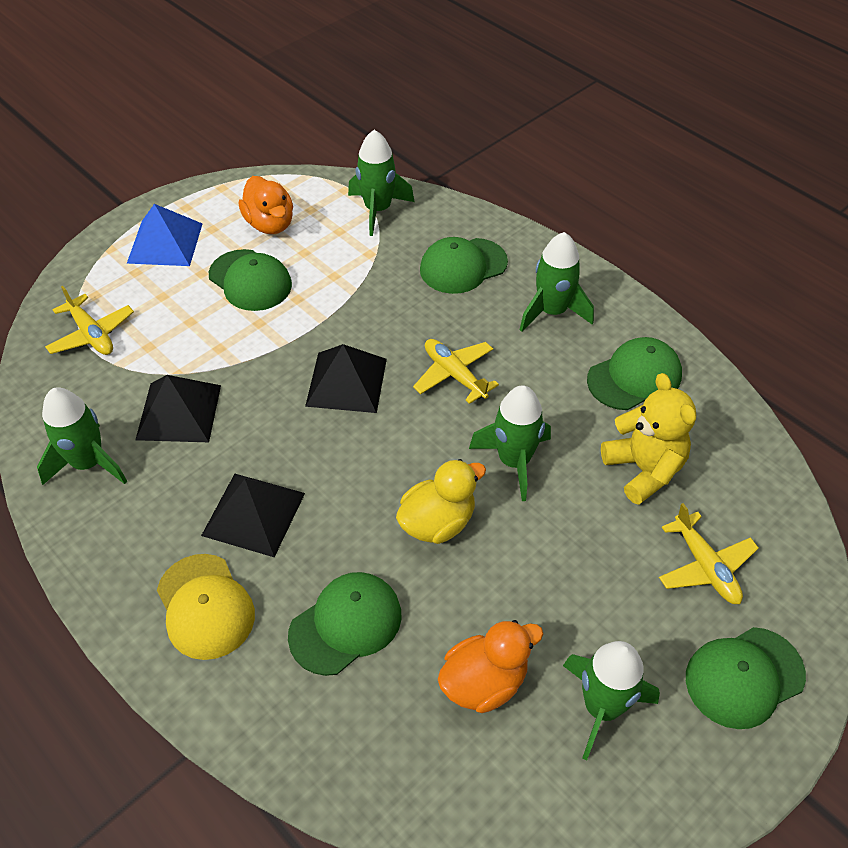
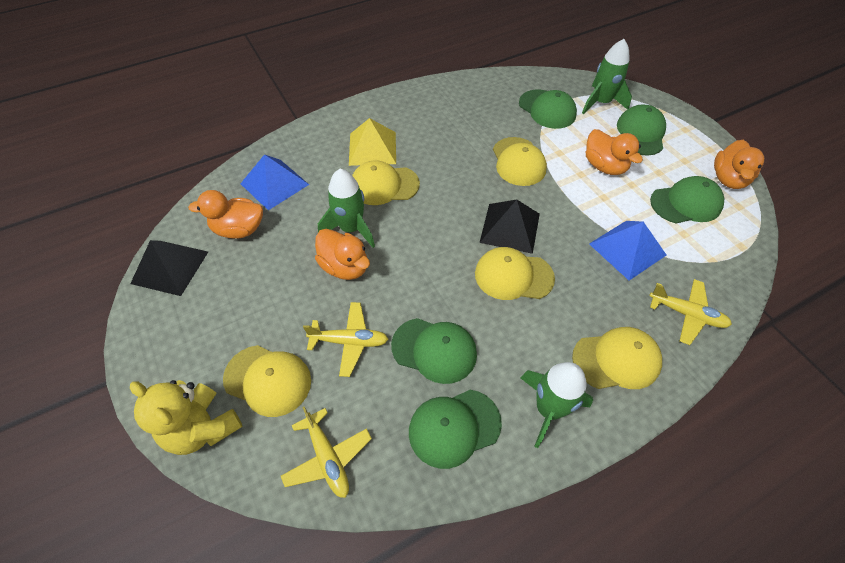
black pyramid: 3 -> 2
blue pyramid: 1 -> 2
green rocket: 5 -> 3
orange duck: 2 -> 4
yellow cap: 1 -> 5
yellow duck: 1 -> 0
yellow pyramid: 0 -> 1

